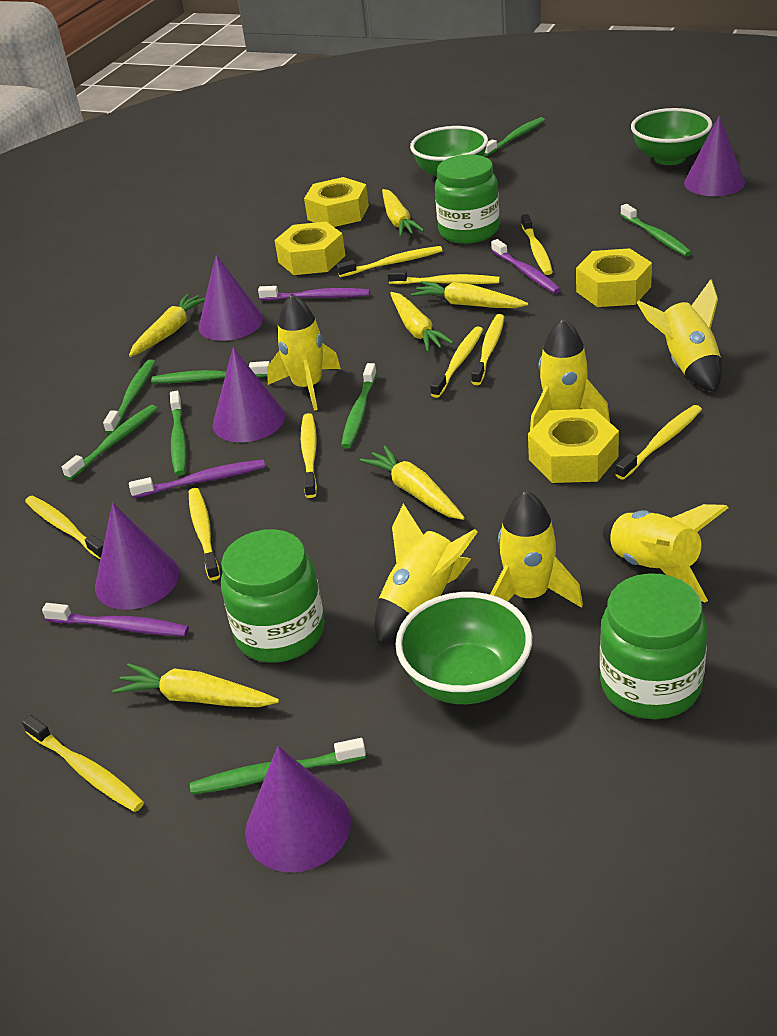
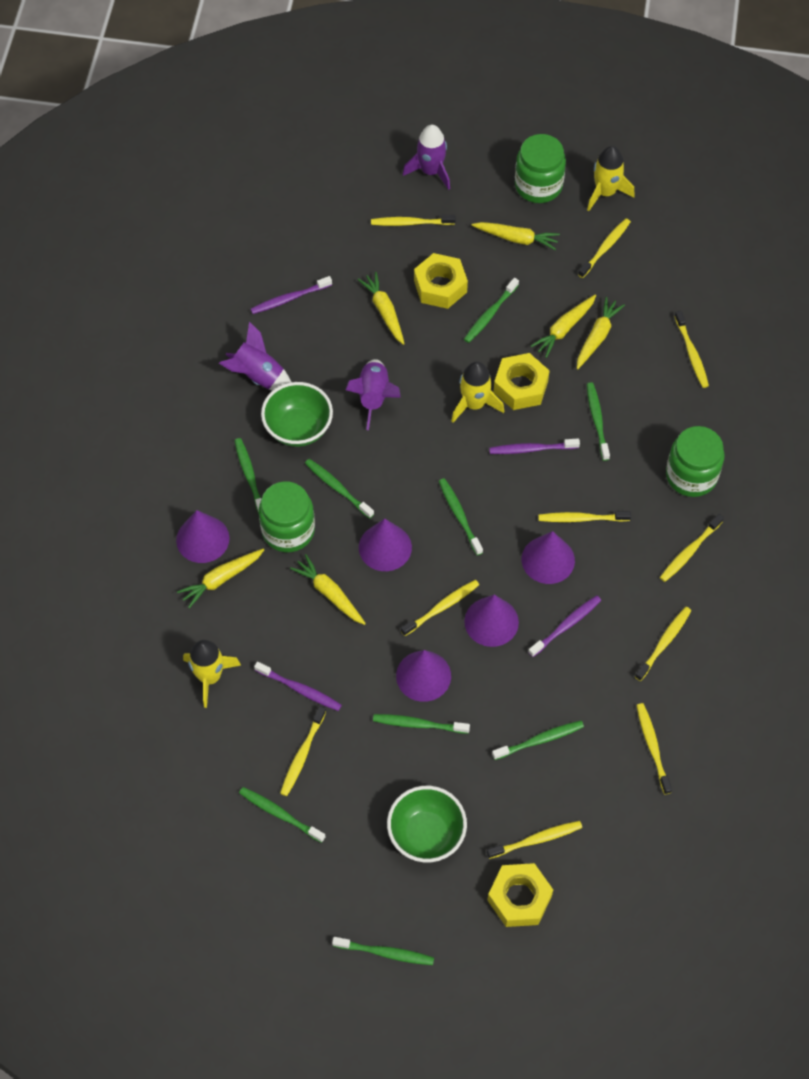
green bowl: 3 -> 2
green toothbrush: 8 -> 9
purple rocket: 0 -> 3
yellow nut: 4 -> 3
yellow rocket: 6 -> 3

